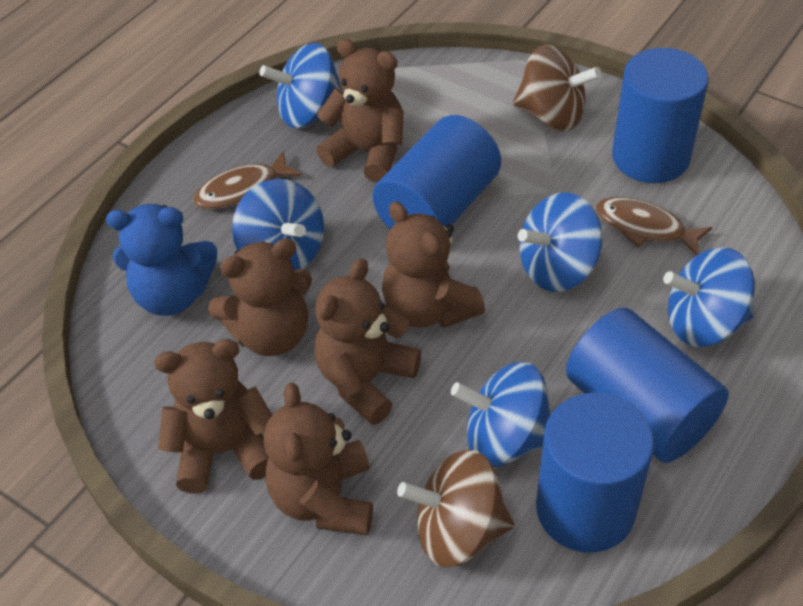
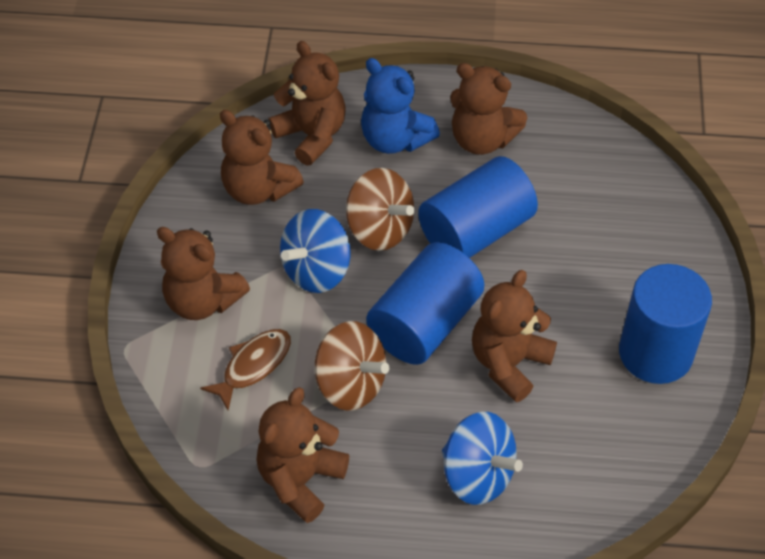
blue cylinder: 4 -> 3
blue spinning top: 5 -> 2
brown fish: 2 -> 1

